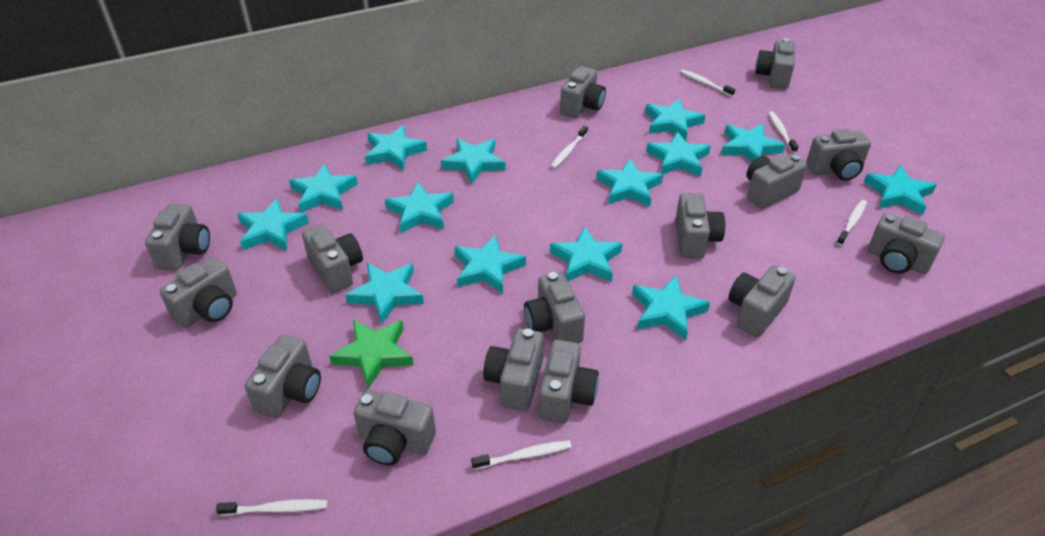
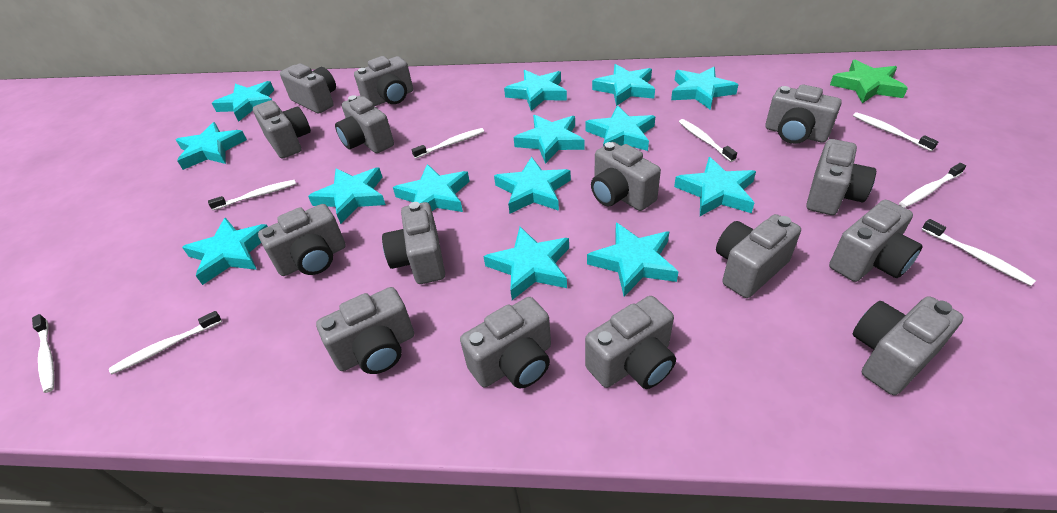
white toothbrush: 6 -> 8

